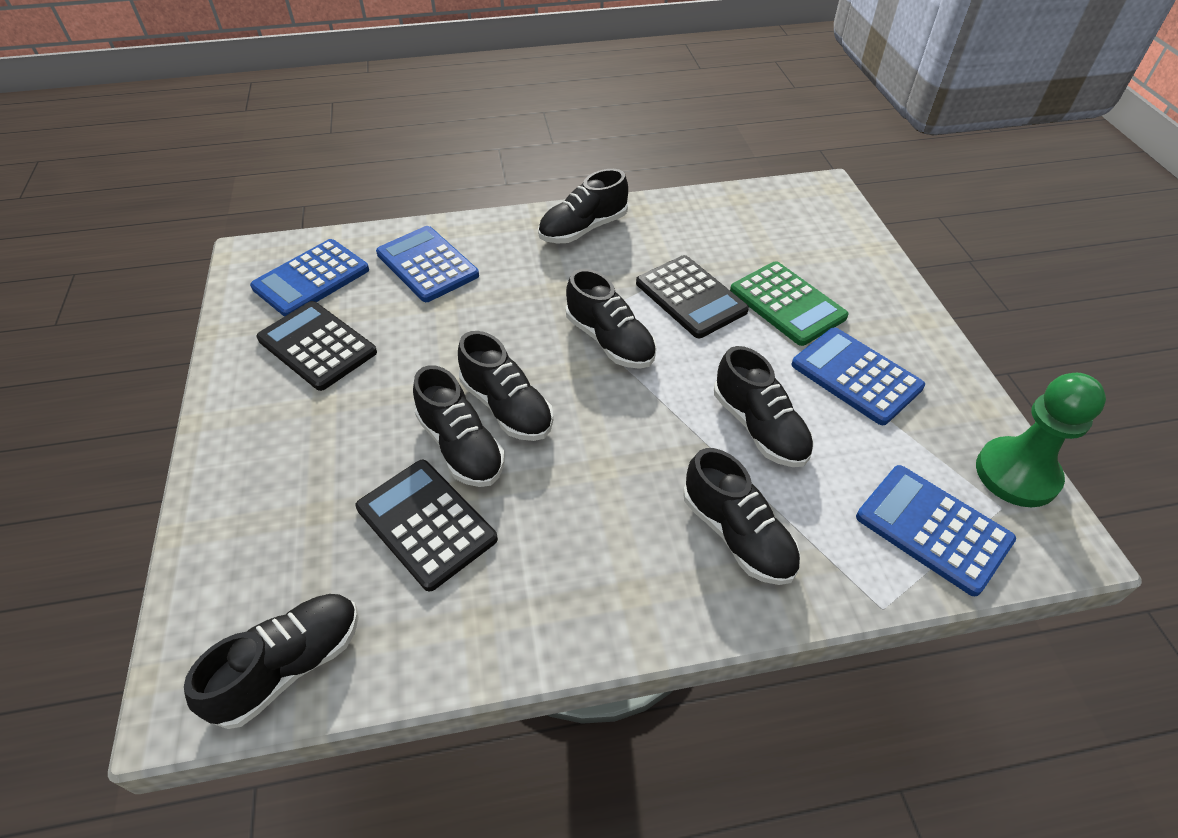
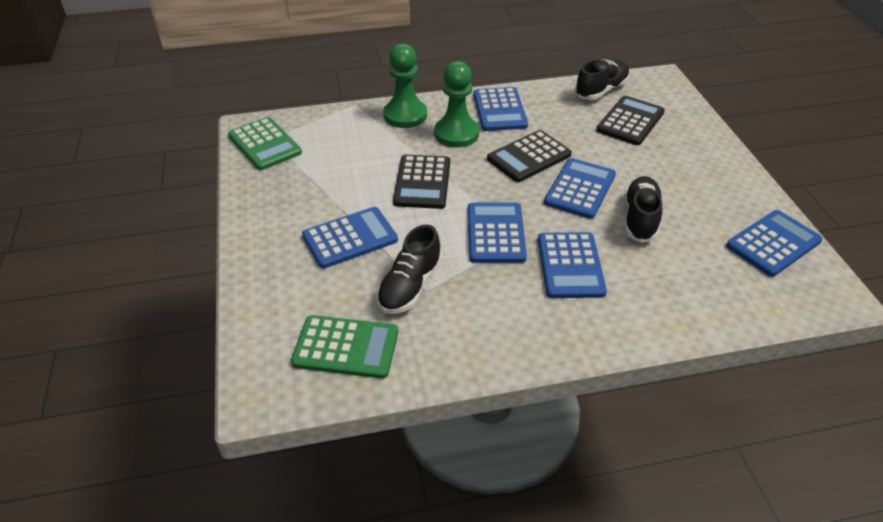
black shoe: 7 -> 3
blue calculator: 4 -> 6
green calculator: 1 -> 2
green pawn: 1 -> 2

